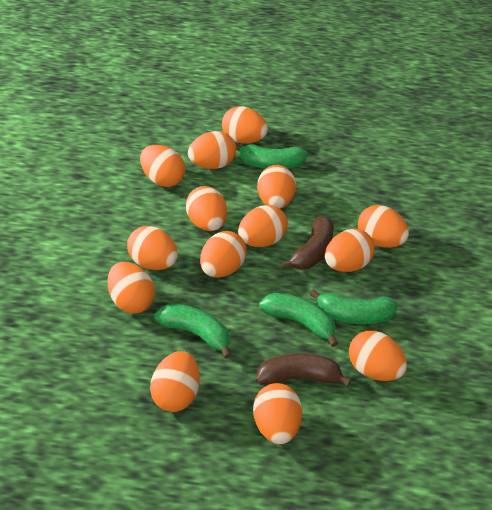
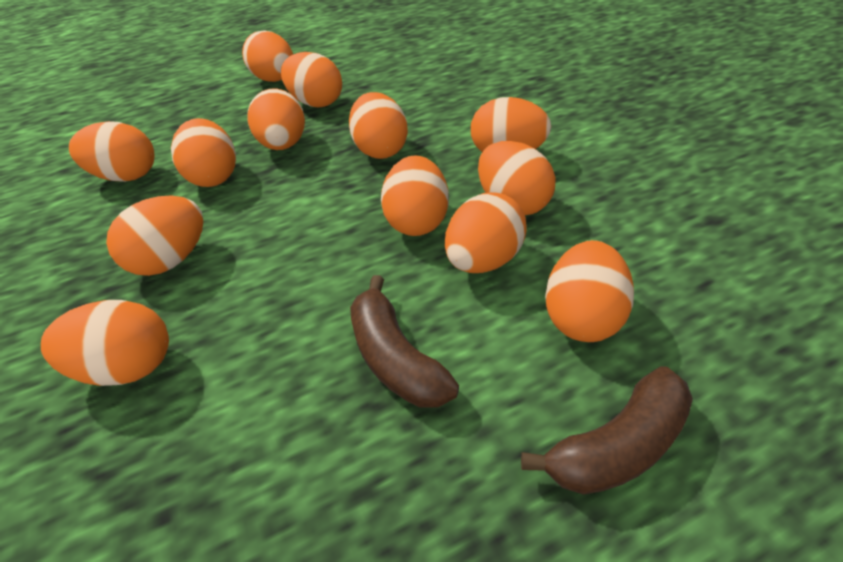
green banana: 4 -> 0
orange egg: 14 -> 13

